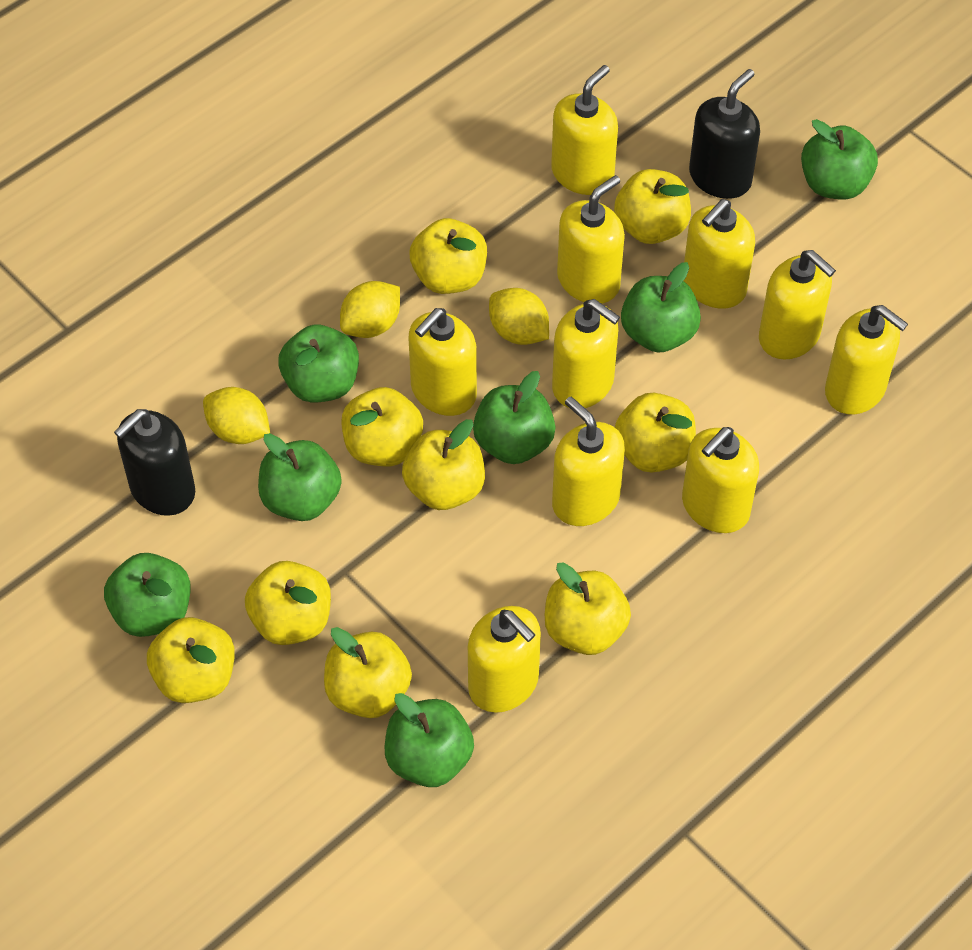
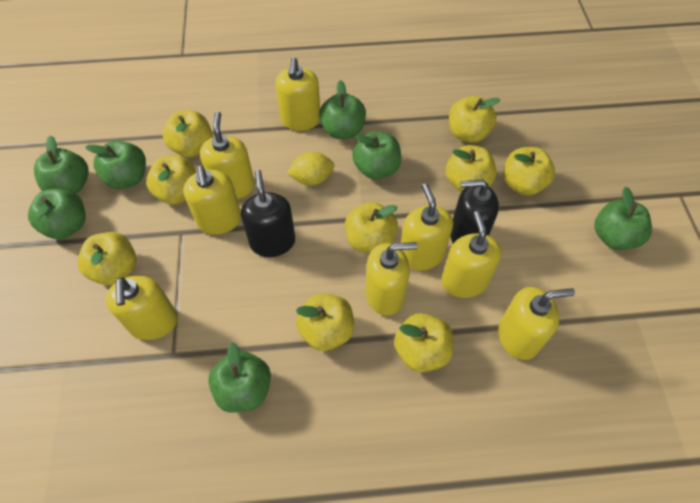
yellow lemon: 3 -> 1
yellow soap dispenser: 10 -> 8

